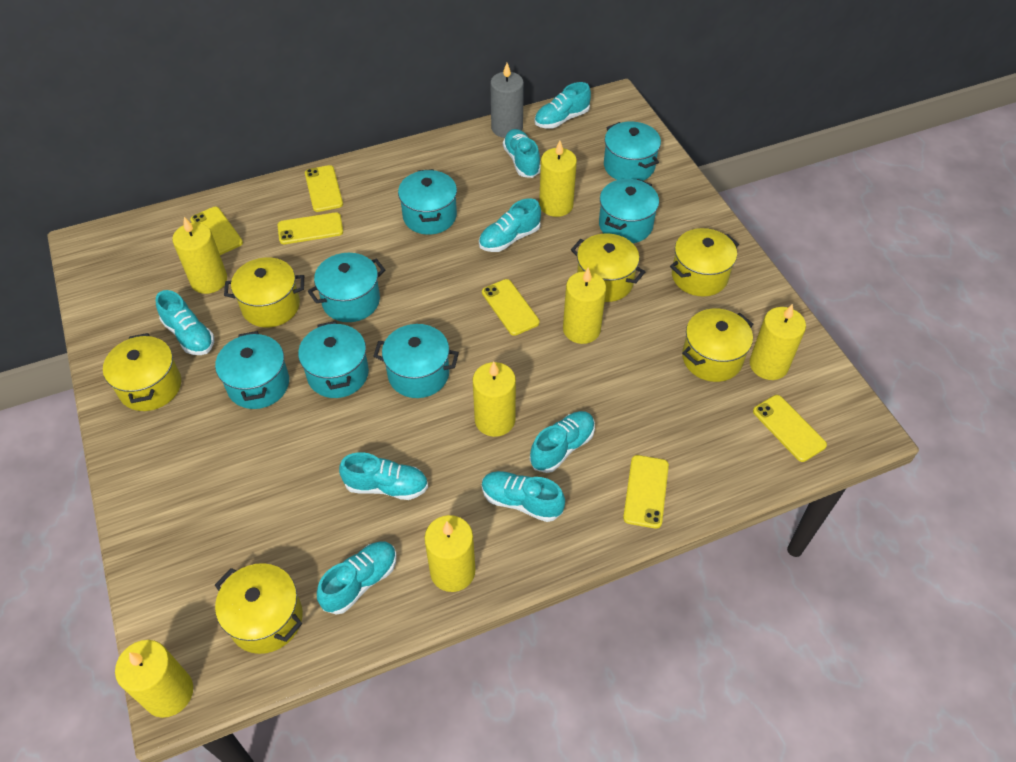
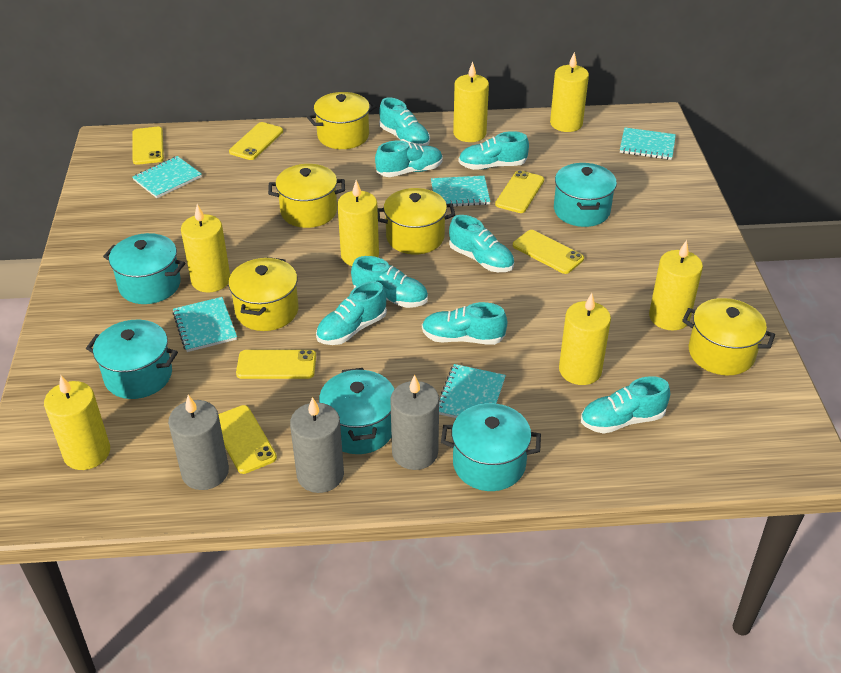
grey candle: 1 -> 3
turquoise notebook: 0 -> 5
turquoise pot: 7 -> 5
yellow pot: 6 -> 5

